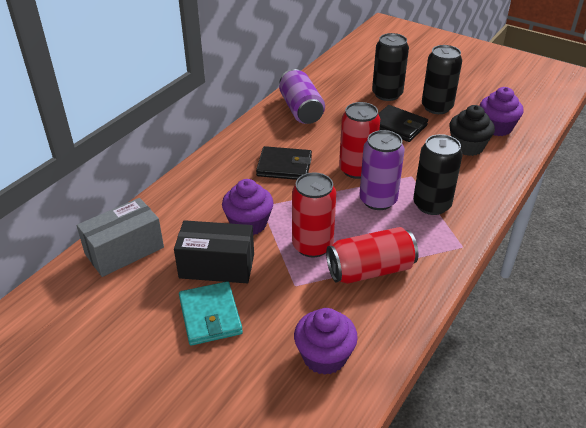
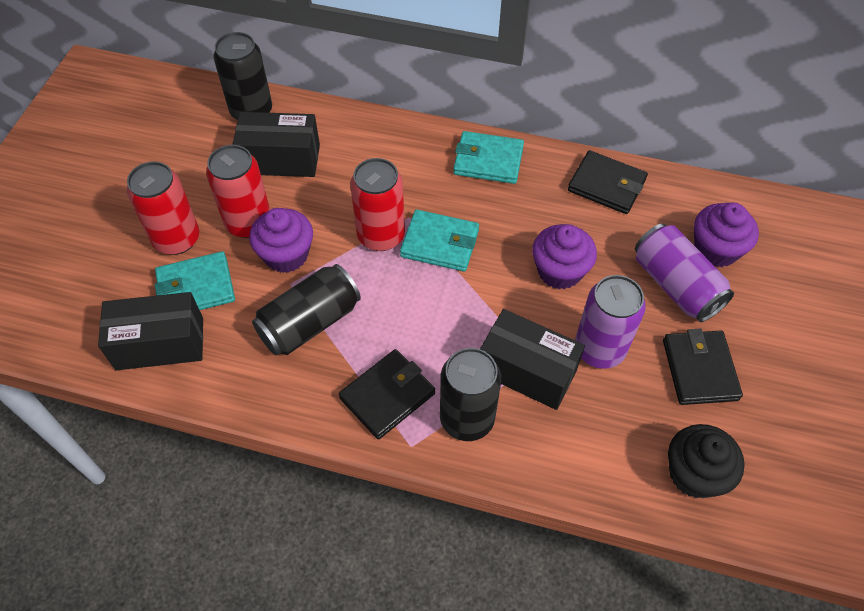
black box: 1 -> 3
black wallet: 2 -> 3
grey box: 1 -> 0
turquoise wallet: 1 -> 3

